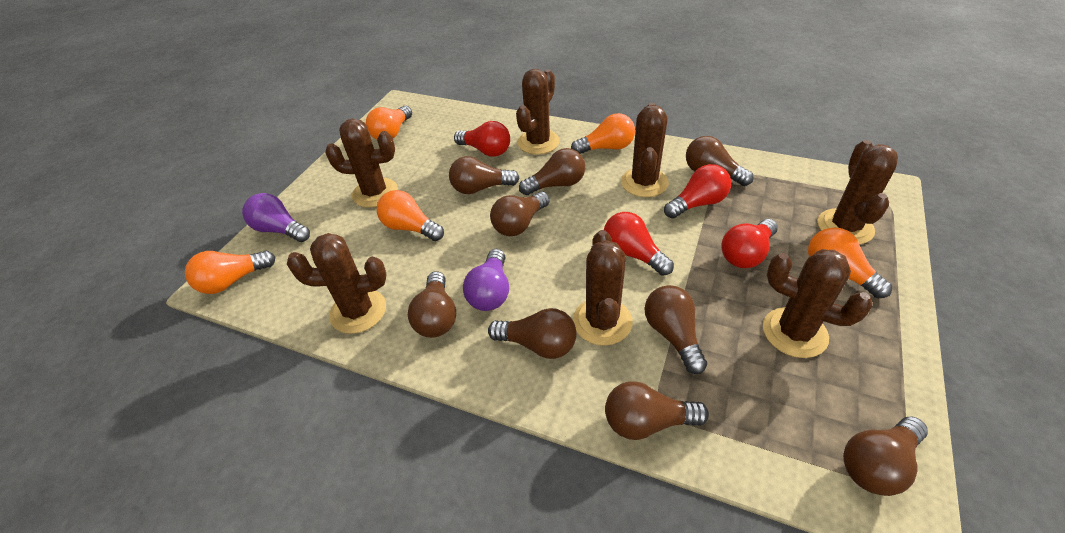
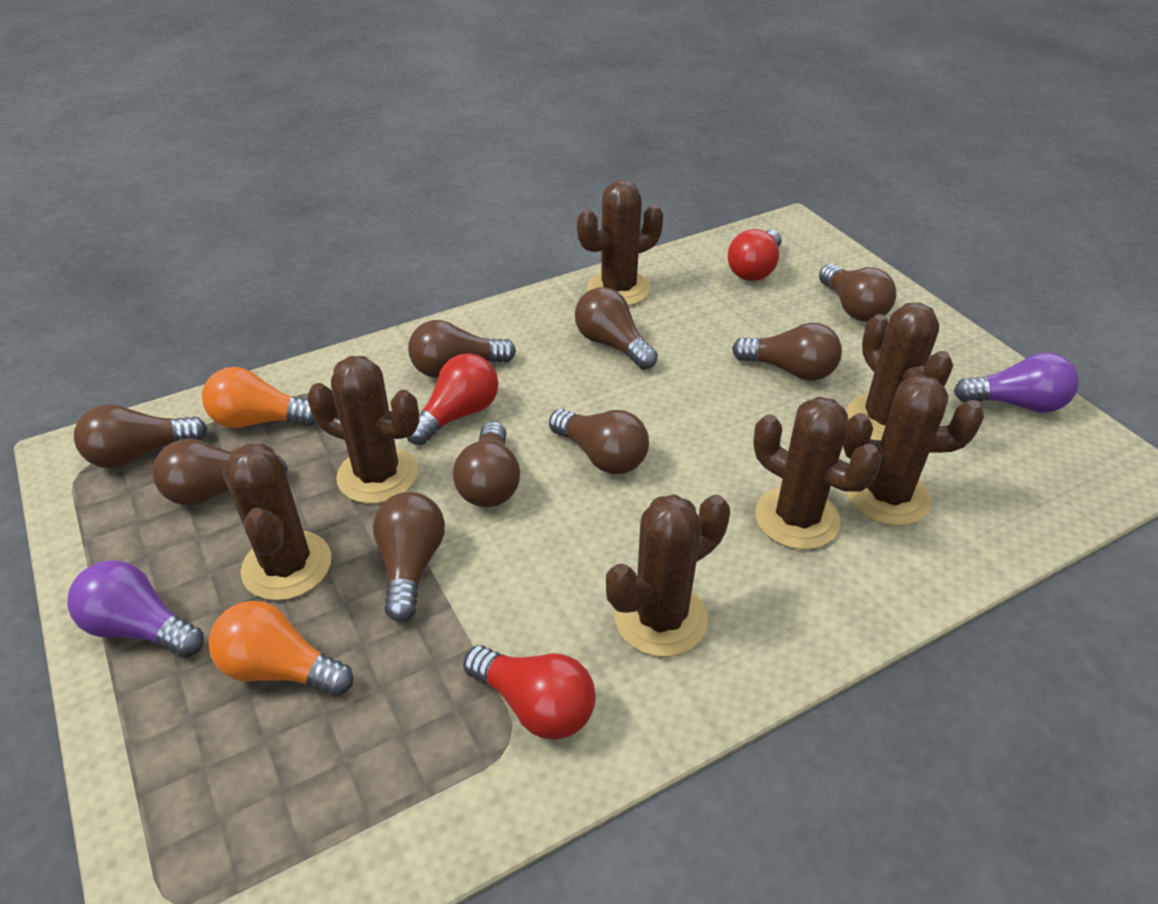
orange light bulb: 5 -> 2
red light bulb: 4 -> 3

